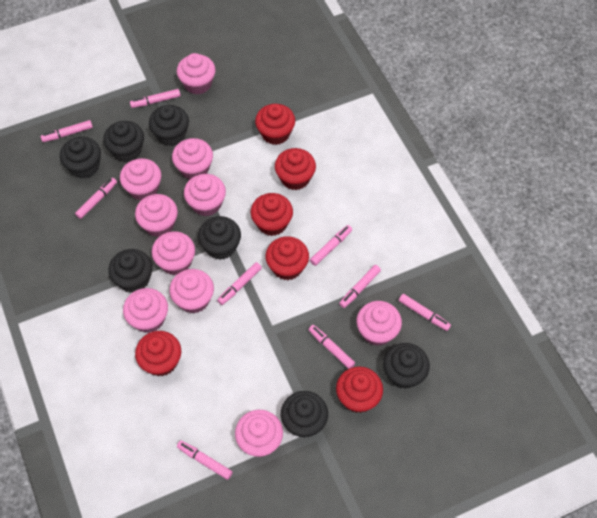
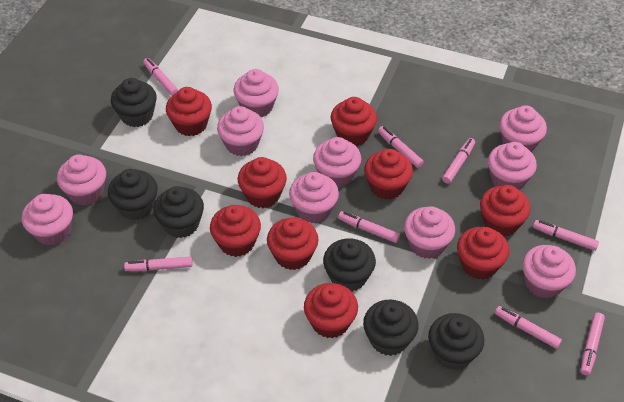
black cupcake: 7 -> 6
pink marker: 9 -> 8
red cupcake: 6 -> 9

